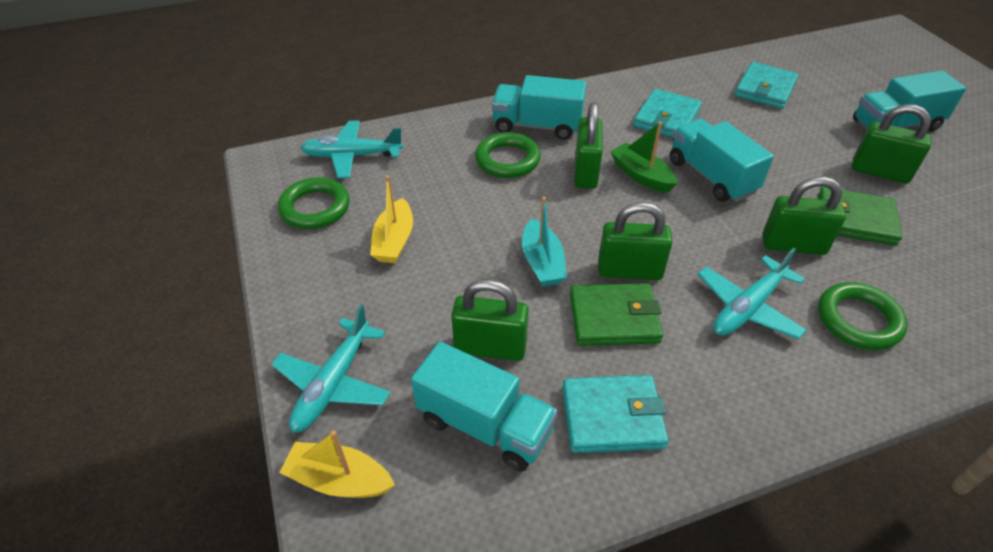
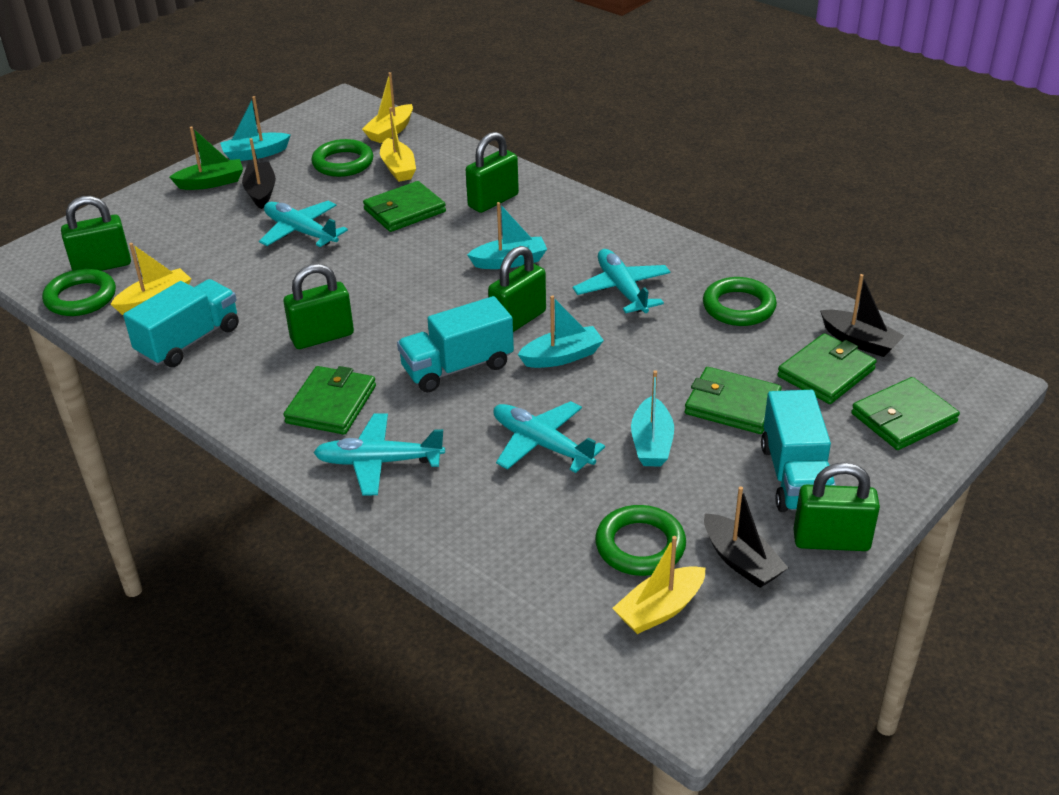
black boat: 0 -> 3
green ring: 3 -> 4
green wallet: 2 -> 5
turquoise boat: 1 -> 4
turquoise plane: 3 -> 4
turquoise truck: 4 -> 3
turquoise wallet: 3 -> 0
yellow boat: 2 -> 4

